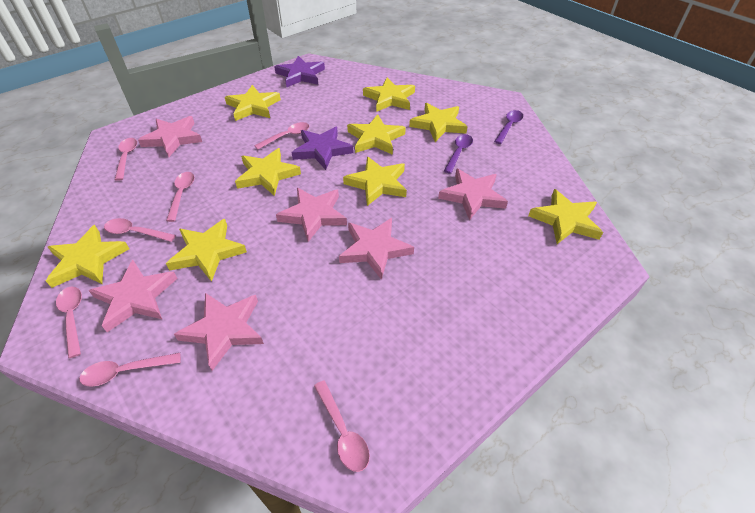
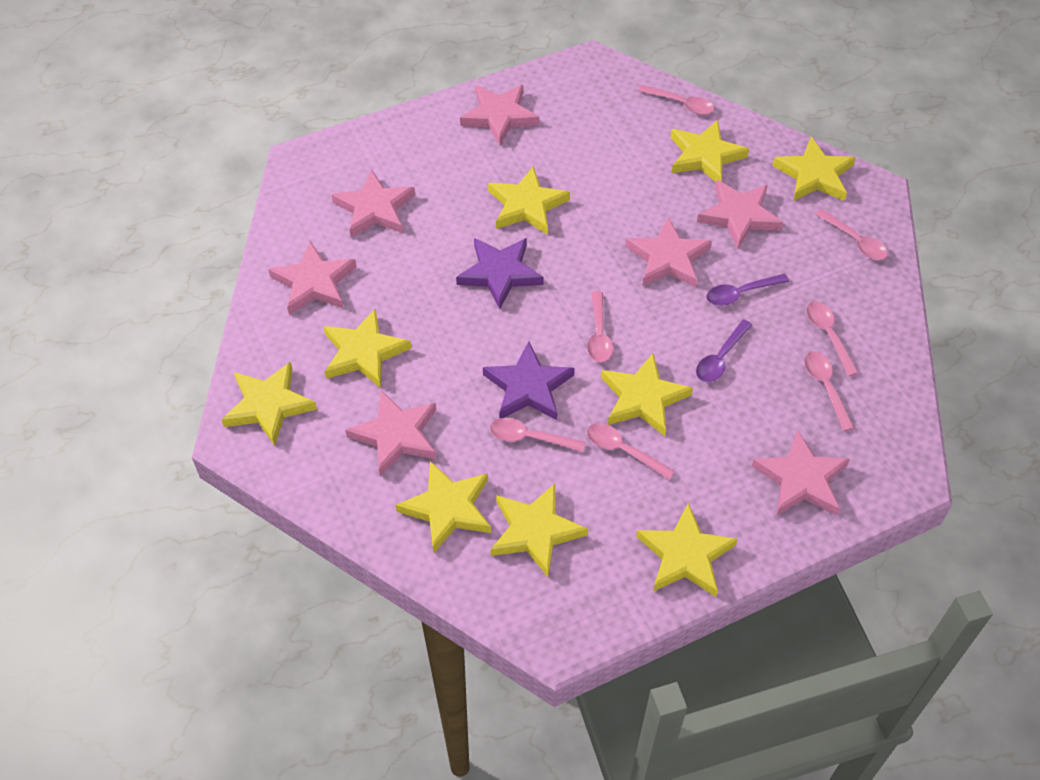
pink star: 6 -> 7

